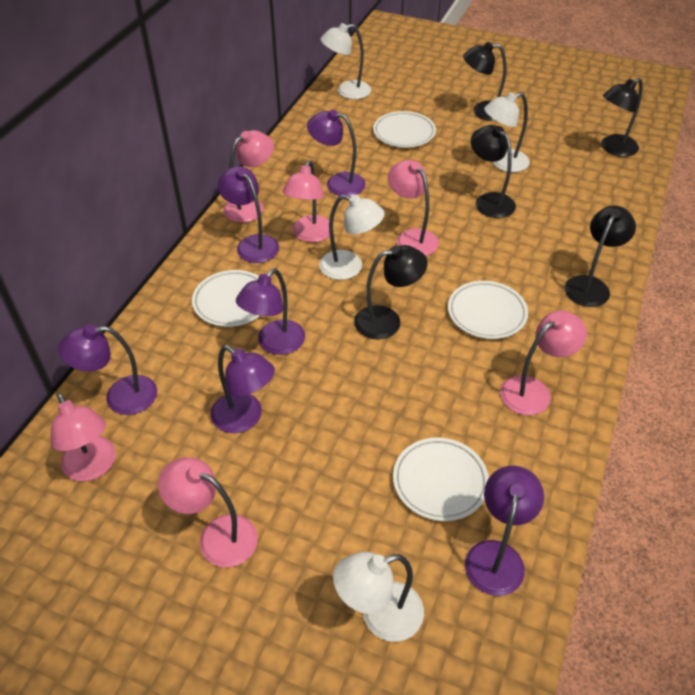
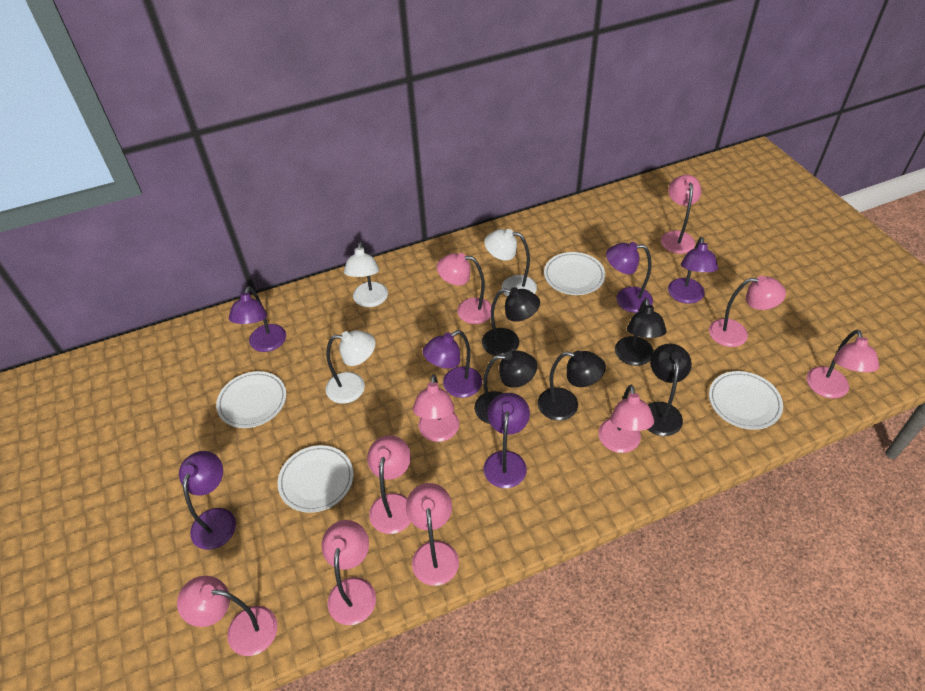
pink lamp: 6 -> 10
white lamp: 4 -> 3

